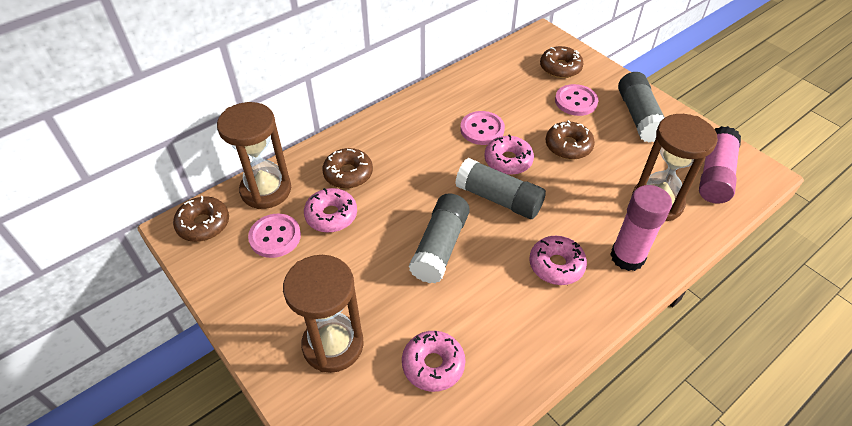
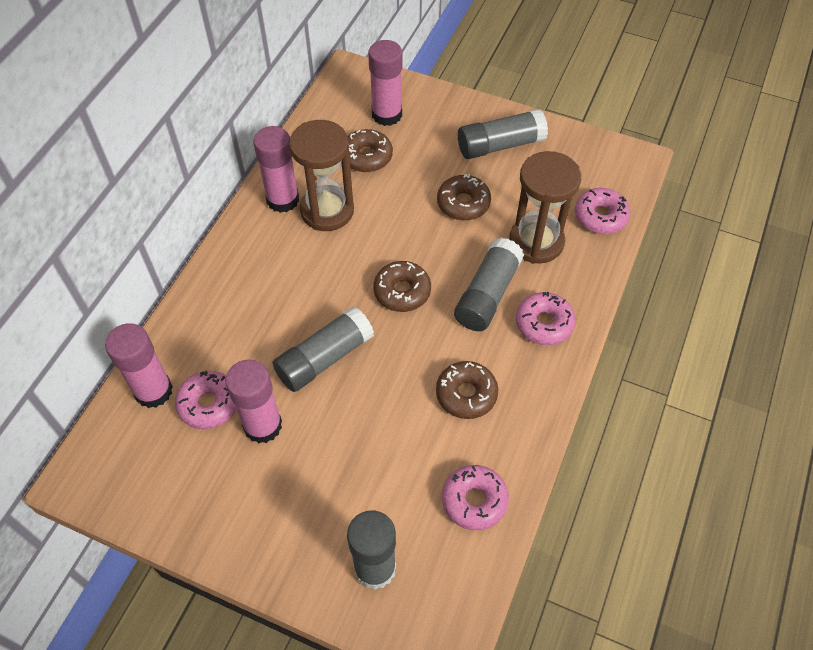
brown hourglass: 3 -> 2
grey glue stick: 3 -> 4
pink button: 3 -> 0
pink glue stick: 2 -> 4

